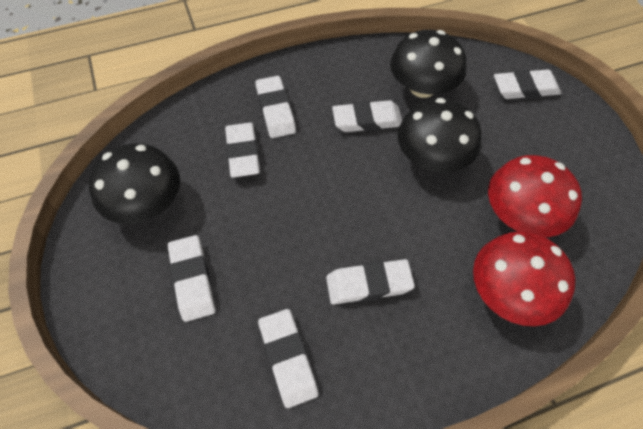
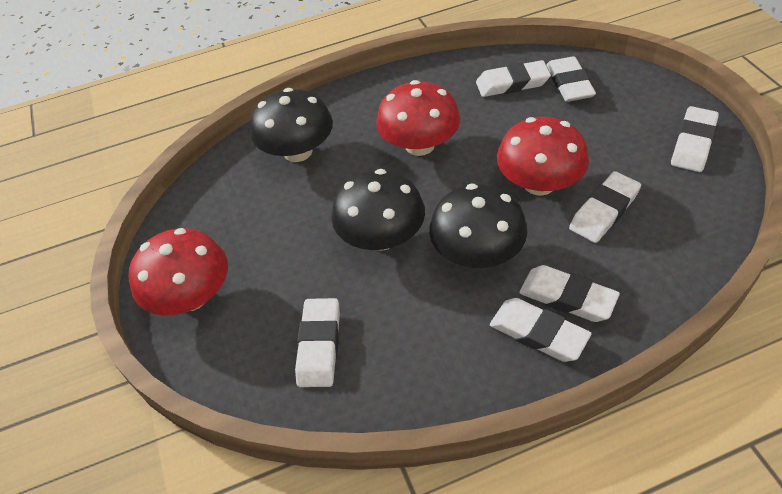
red mushroom: 2 -> 3

